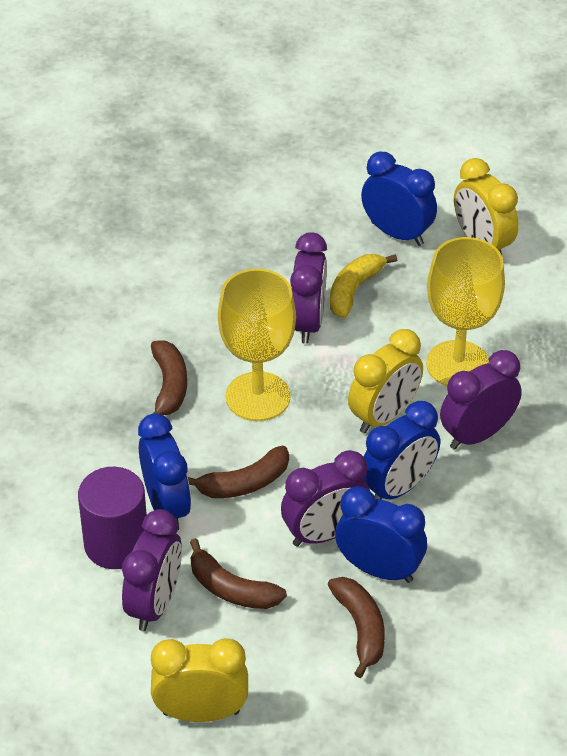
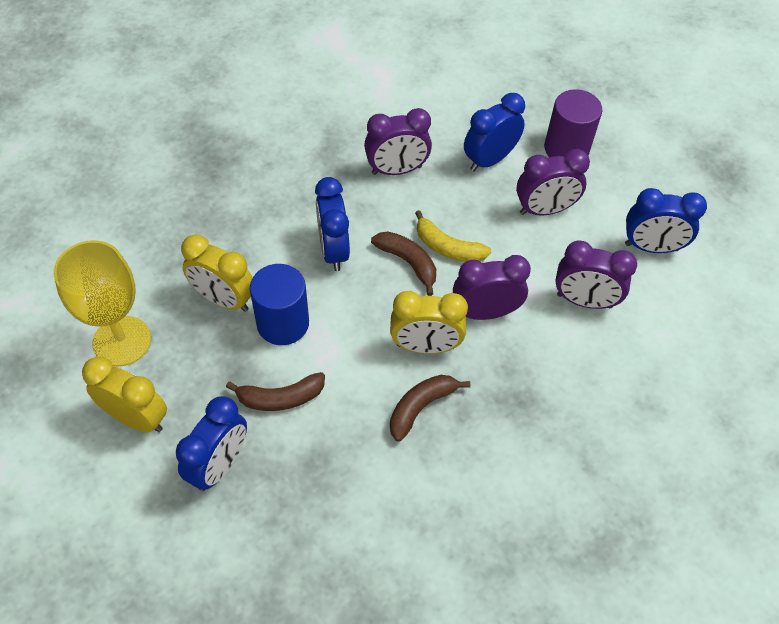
blue cylinder: 0 -> 1
brown banana: 4 -> 3
yellow goblet: 2 -> 1

